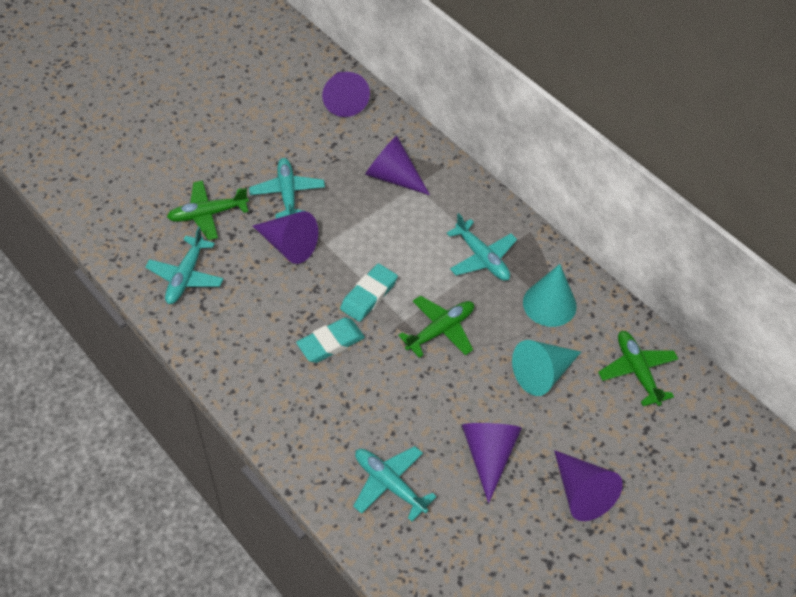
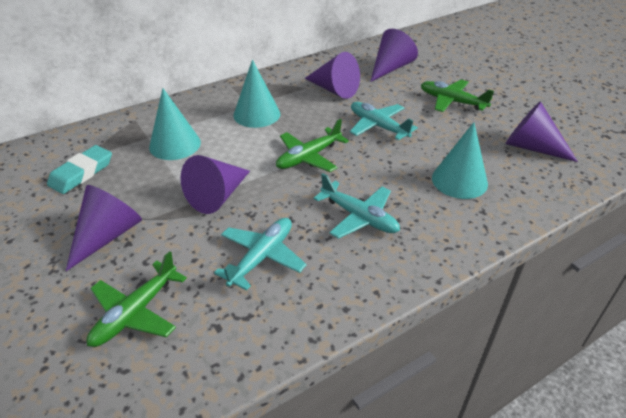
turquoise cone: 2 -> 3
turquoise eraser: 2 -> 1
turquoise plane: 4 -> 3

